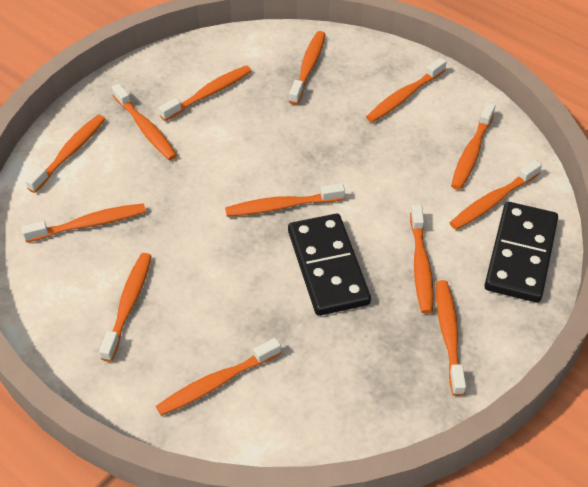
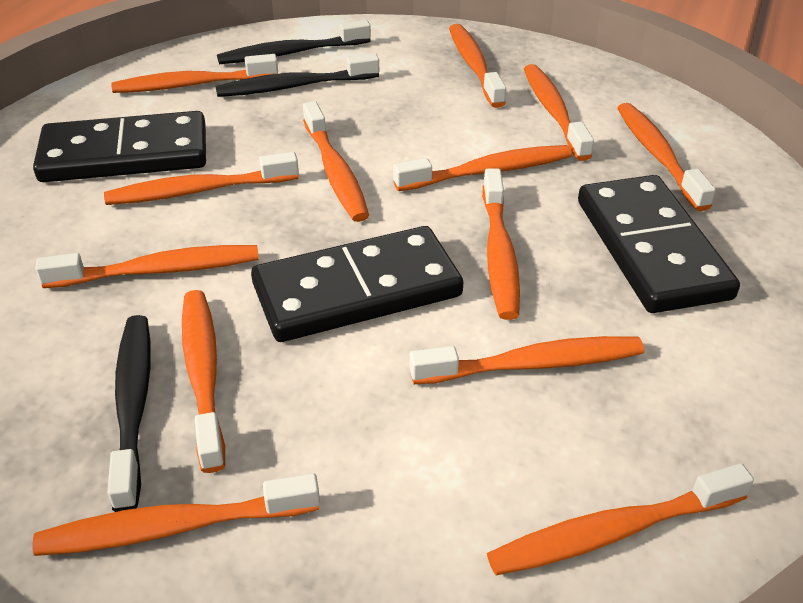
black domino: 2 -> 3
black toothbrush: 0 -> 3

